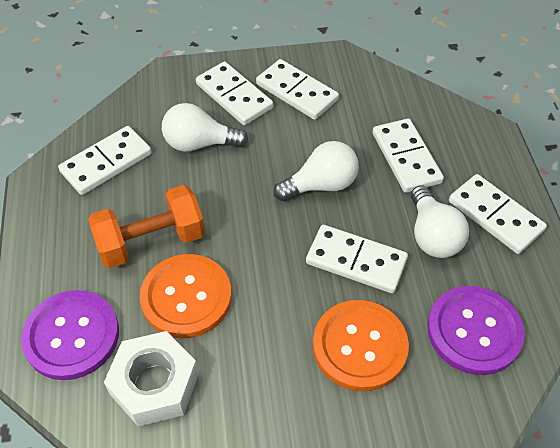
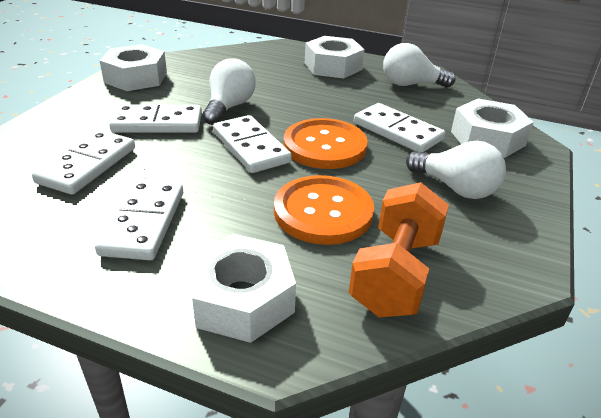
purple button: 2 -> 0
white domino: 6 -> 5
white nut: 1 -> 4

